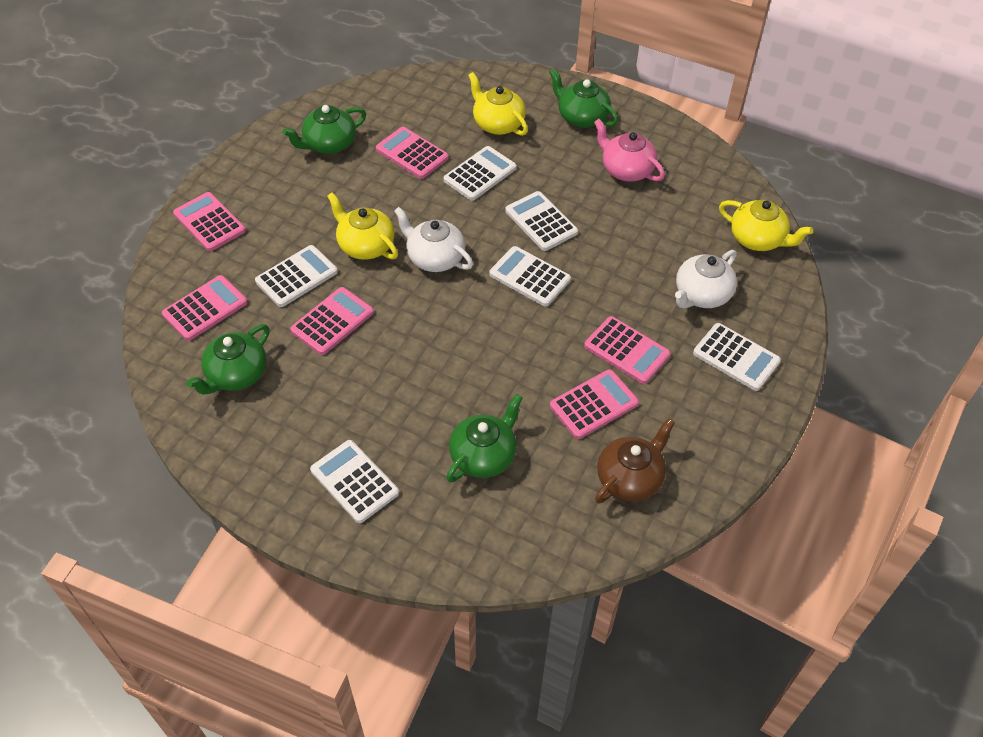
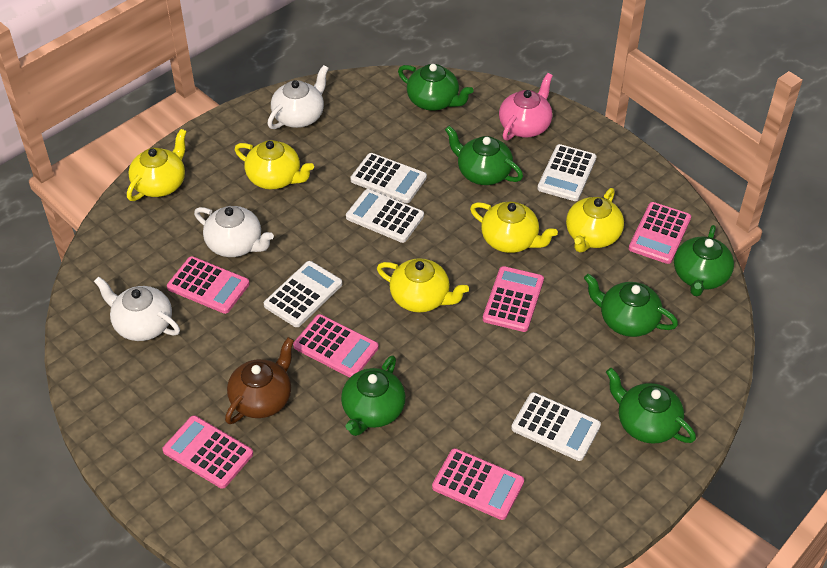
green teapot: 4 -> 6
white calculator: 6 -> 5
white teapot: 2 -> 3
yellow teapot: 3 -> 5

